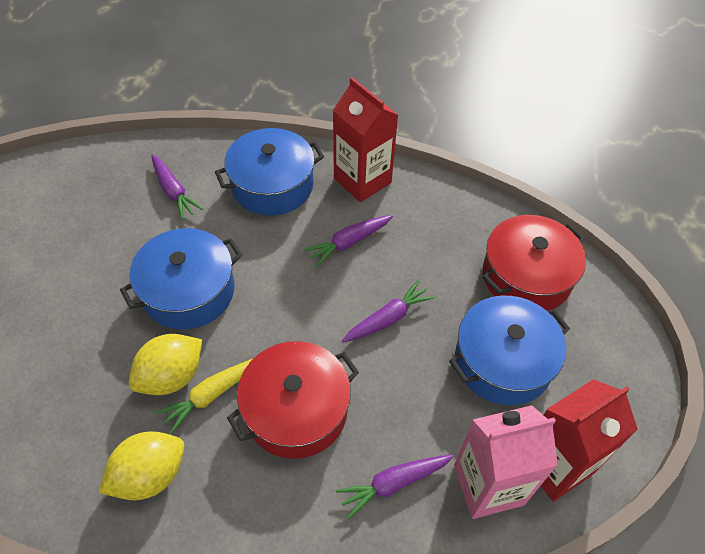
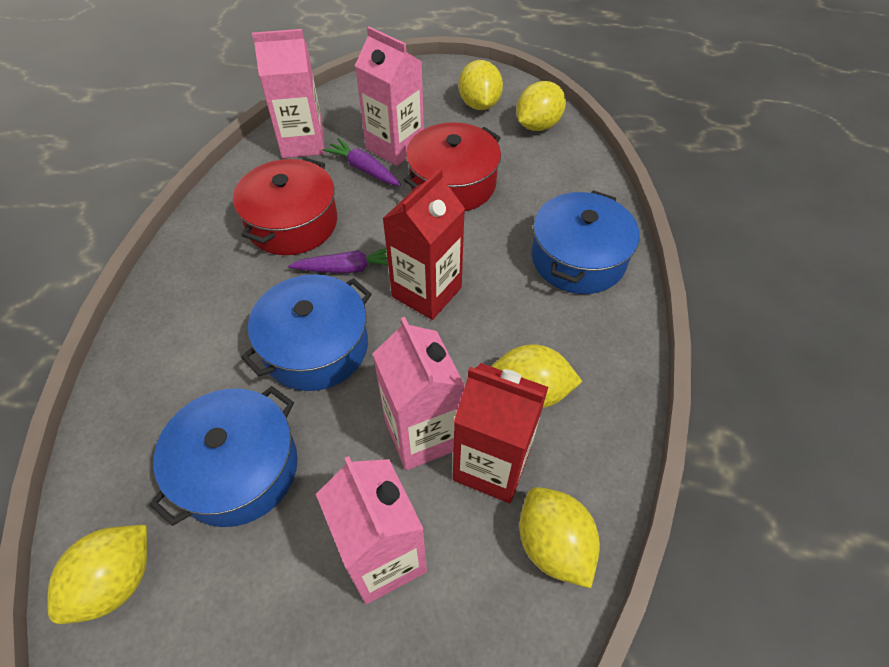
pink carton: 1 -> 4
purple carrot: 4 -> 2
yellow carrot: 1 -> 0
yellow lemon: 2 -> 5

